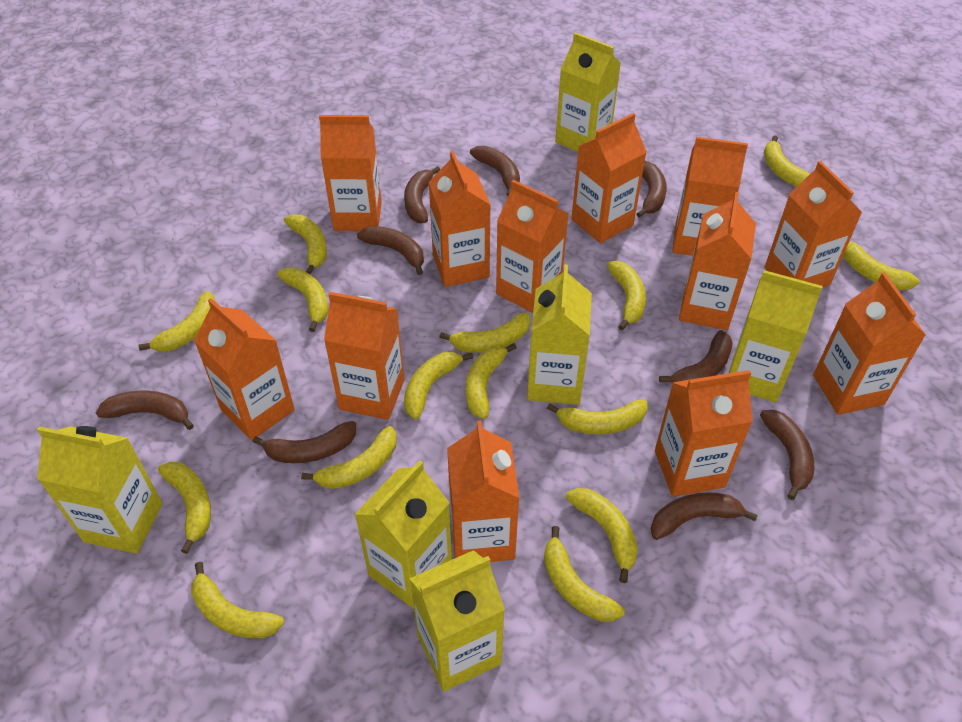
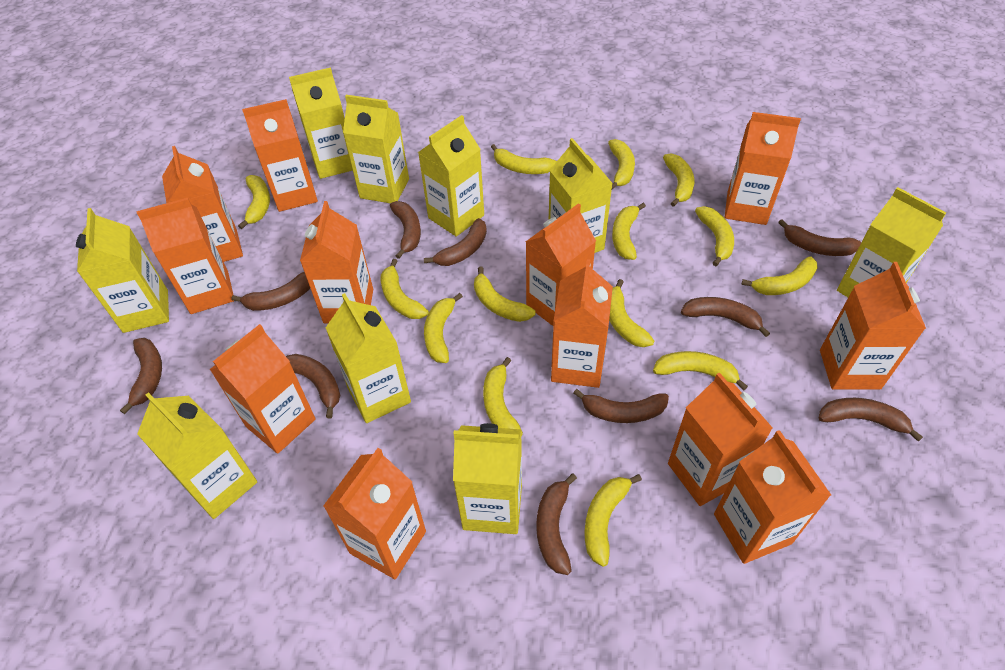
brown banana: 9 -> 10
yellow banana: 15 -> 14
yellow carton: 6 -> 9

